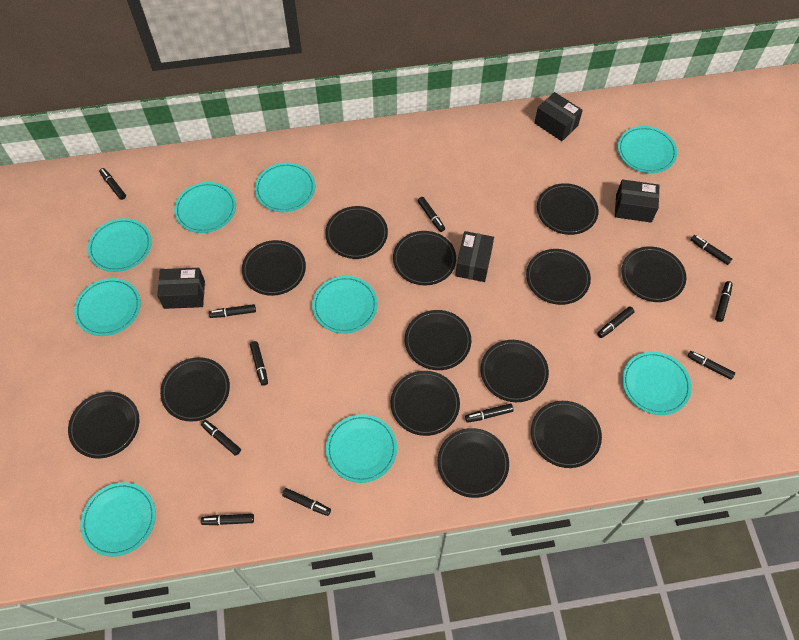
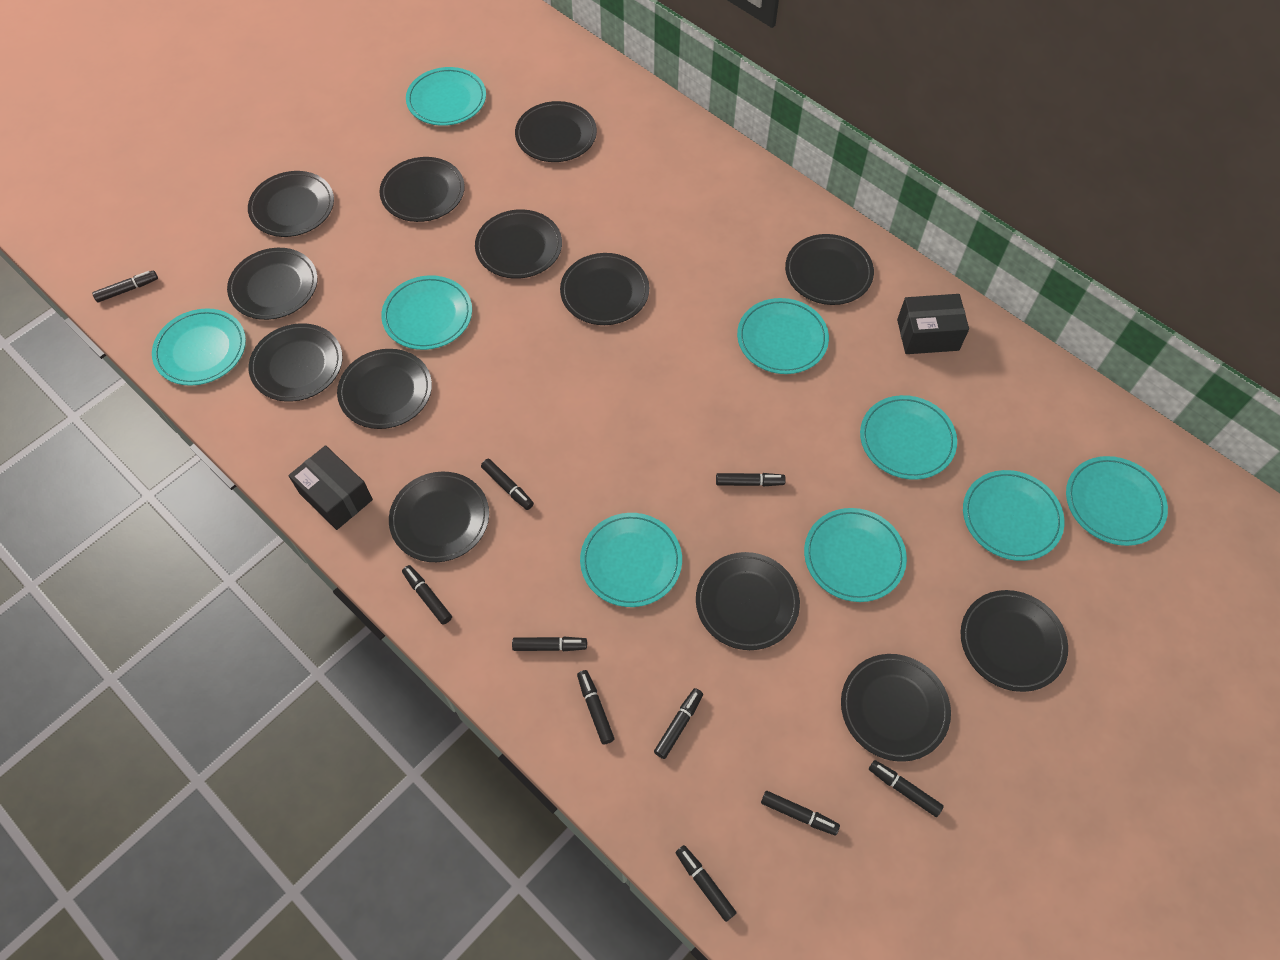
black box: 4 -> 2
black marker: 12 -> 10

